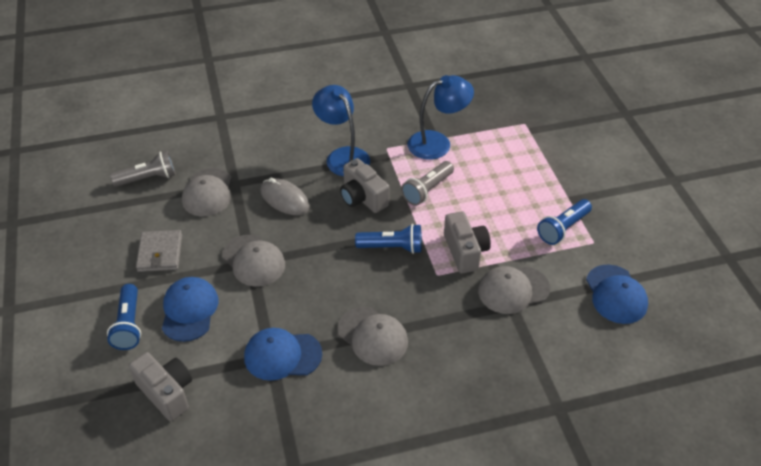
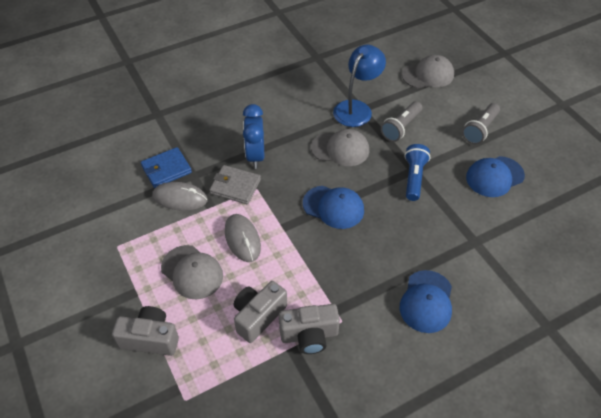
blue clock: 0 -> 1
blue flashlight: 3 -> 1
blue lamp: 2 -> 1
blue wallet: 0 -> 1
grey cap: 4 -> 3
grey mouse: 1 -> 2

